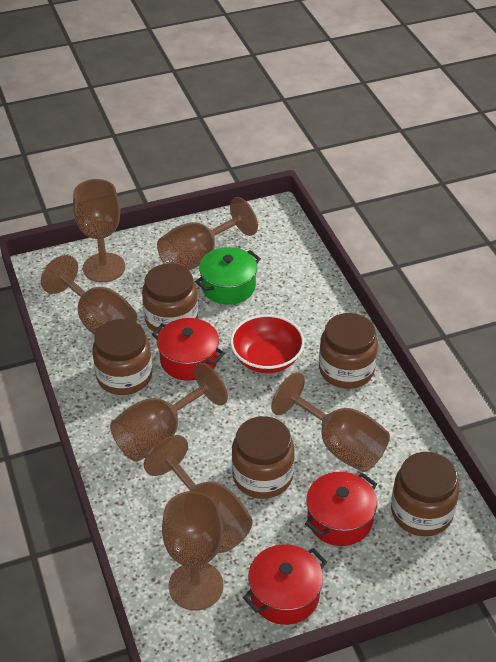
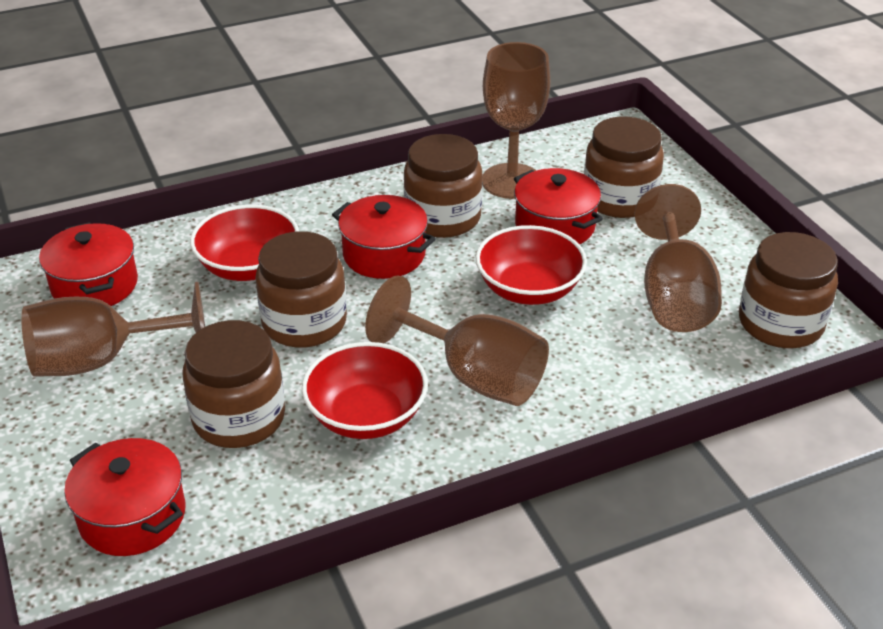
brown goblet: 7 -> 4
green pot: 1 -> 0
red bowl: 1 -> 3
red pot: 3 -> 4

